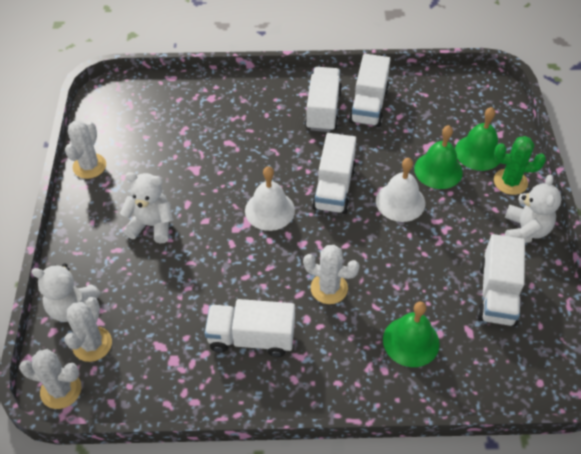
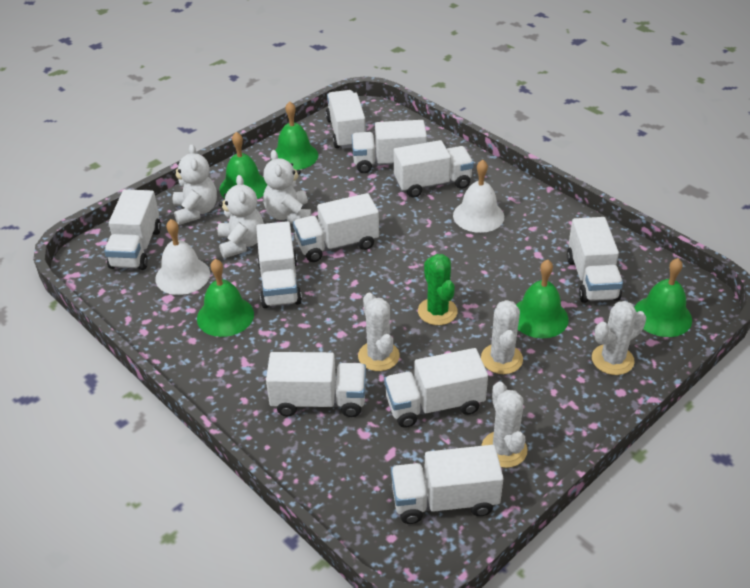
green bell: 3 -> 5
white truck: 5 -> 10

